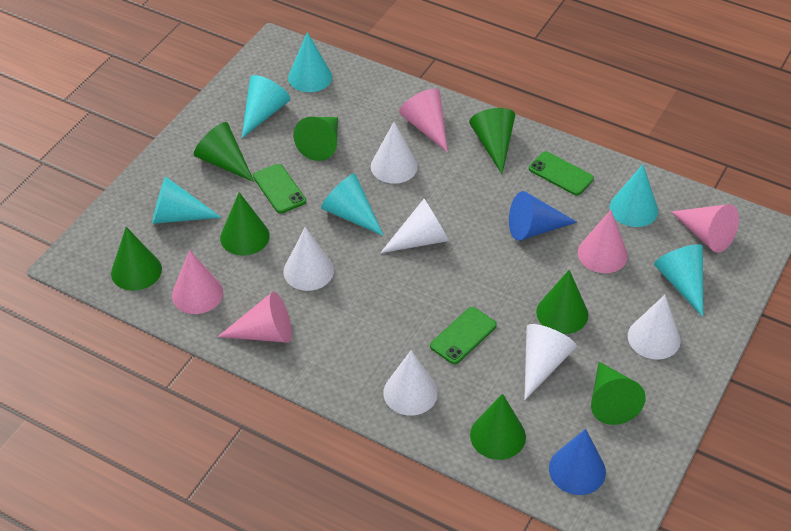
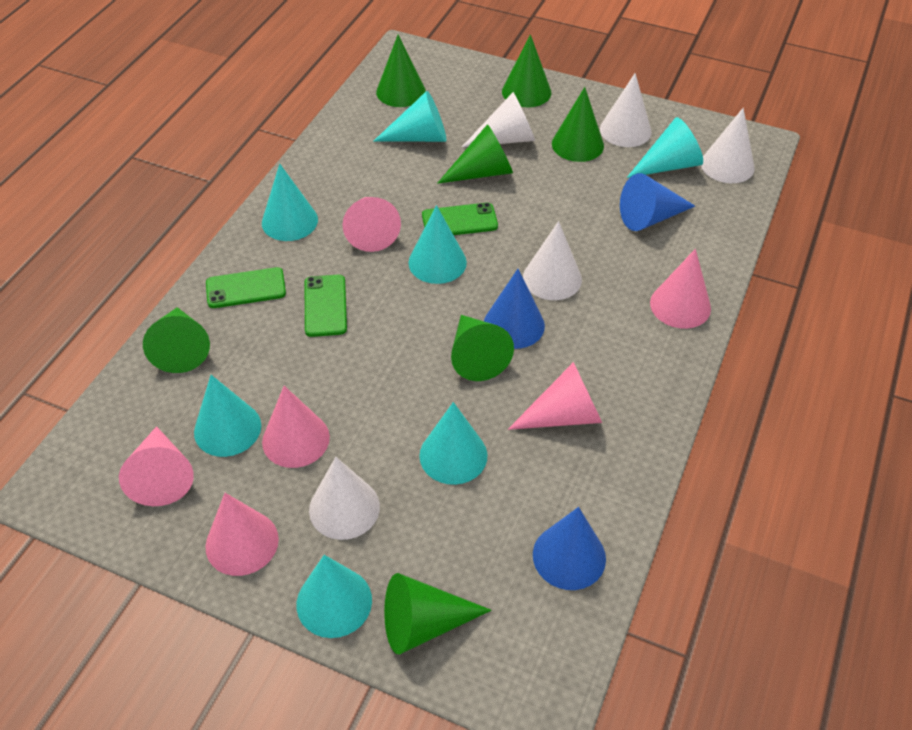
blue cone: 2 -> 3
green cone: 8 -> 7
pink cone: 5 -> 6
turquoise cone: 6 -> 7
white cone: 6 -> 5

